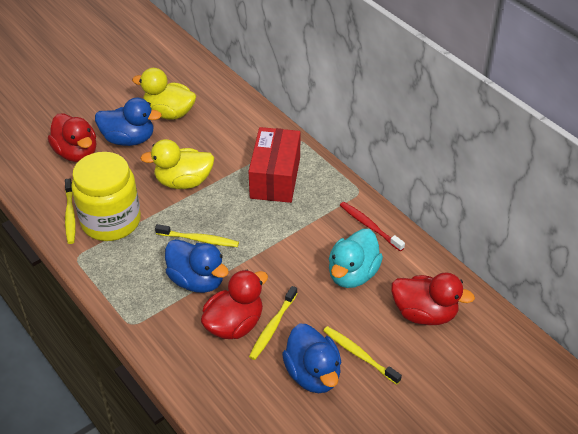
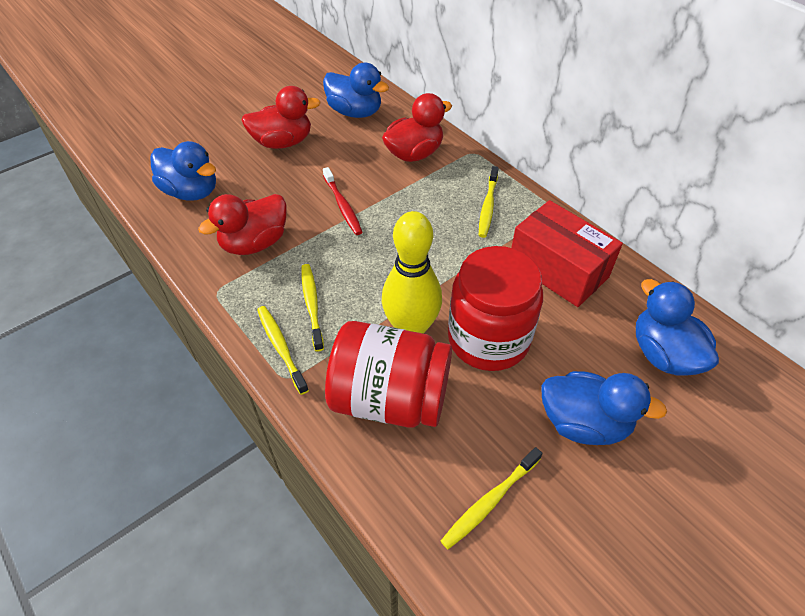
blue duck: 3 -> 4
red jar: 0 -> 2
turquoise duck: 1 -> 0
yellow bowling pin: 0 -> 1
yellow duck: 2 -> 0
yellow jar: 1 -> 0

